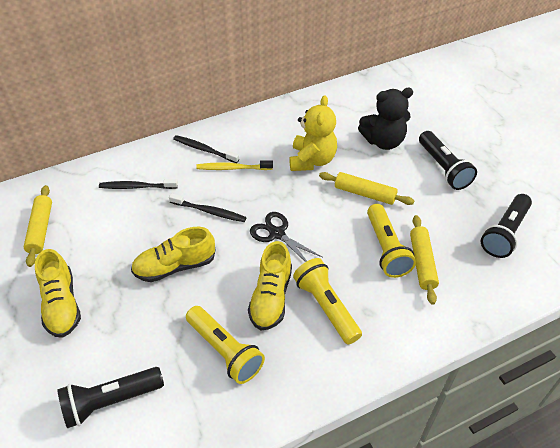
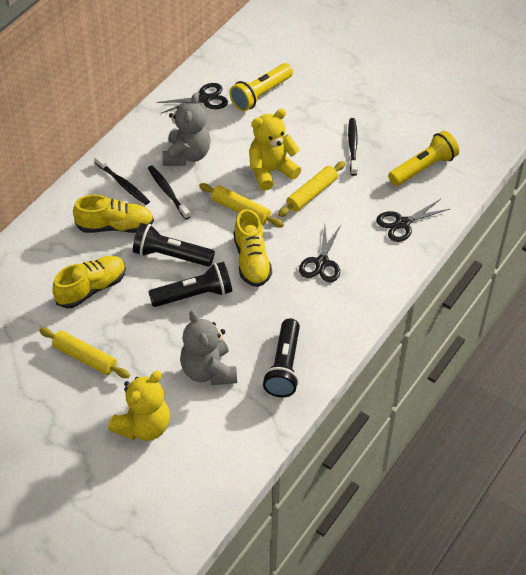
black scissors: 1 -> 3
black teddy bear: 1 -> 0
grey teddy bear: 0 -> 2
yellow flashlight: 3 -> 2
yellow teddy bear: 1 -> 2
yellow toothbrush: 1 -> 0

